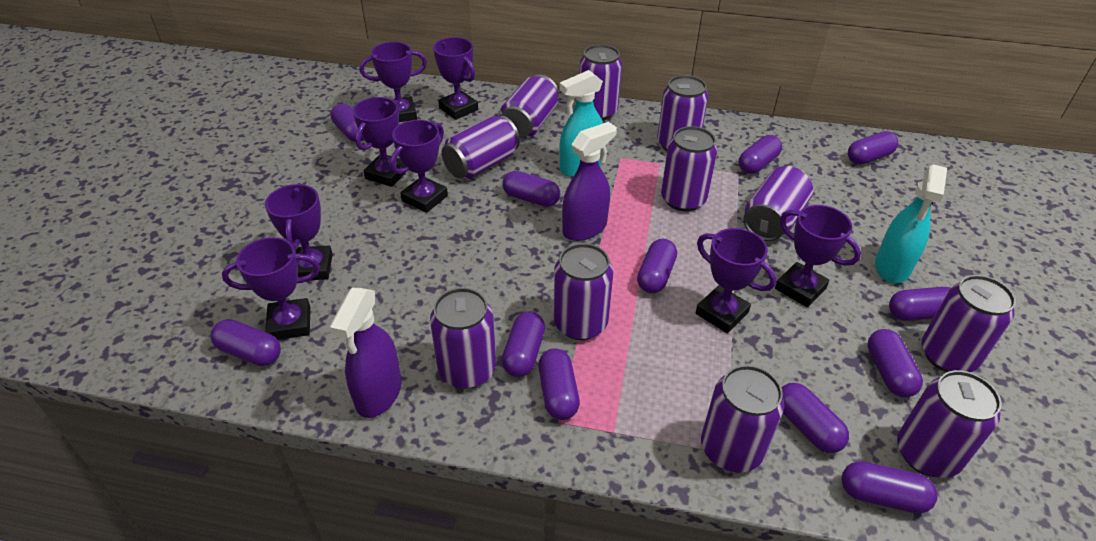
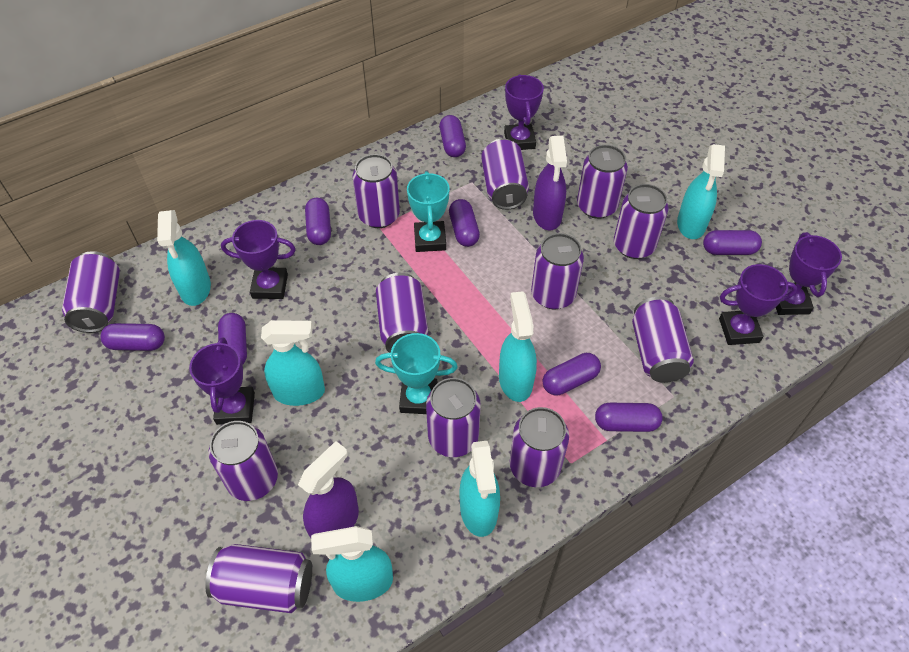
purple can: 11 -> 12
purple capsule: 12 -> 8
purple trophy: 8 -> 5
turquoise spray bottle: 2 -> 6
turquoise trophy: 0 -> 2

